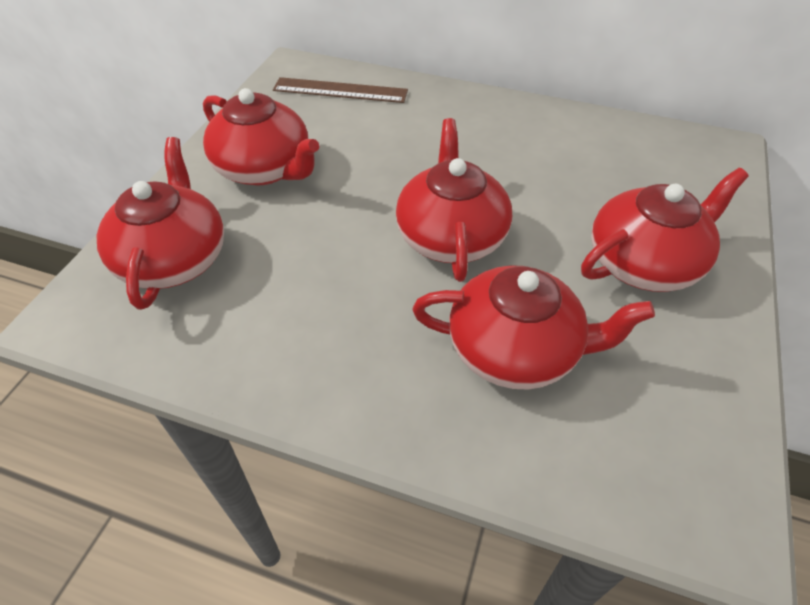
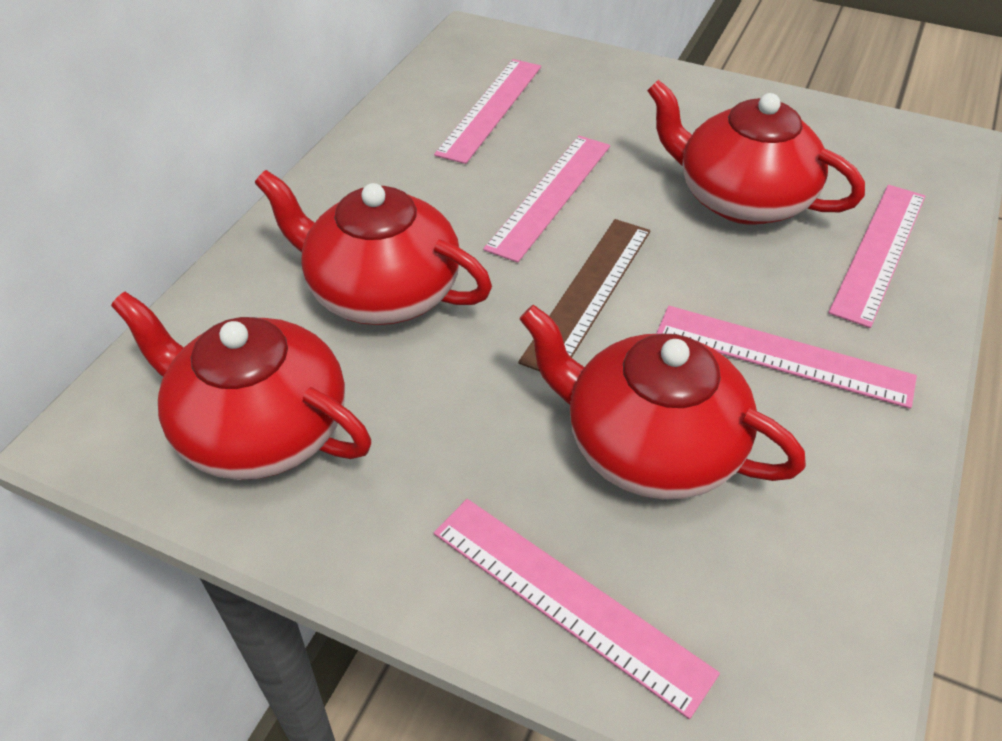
pink ruler: 0 -> 5
red teapot: 5 -> 4

